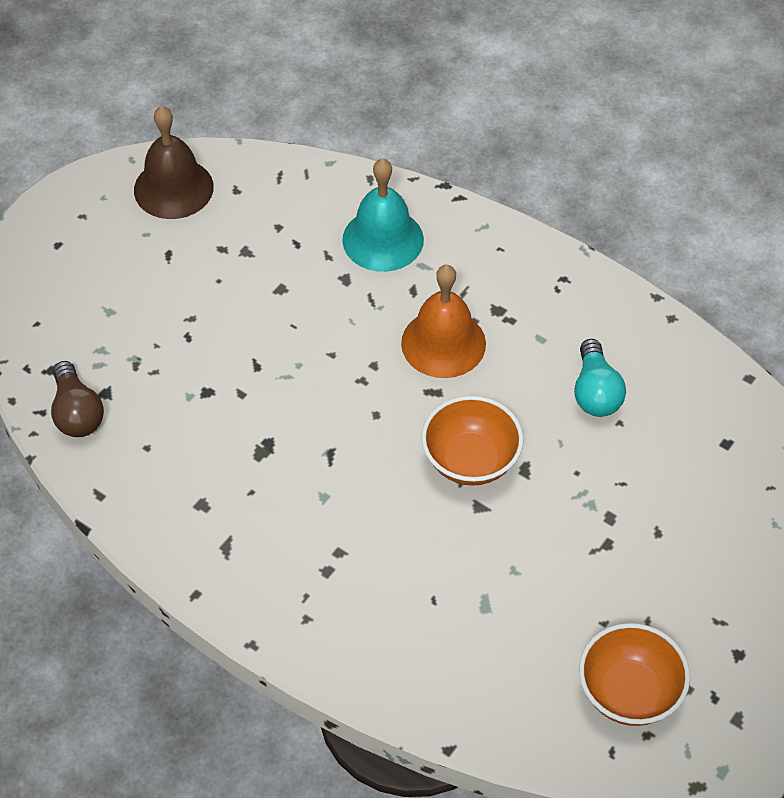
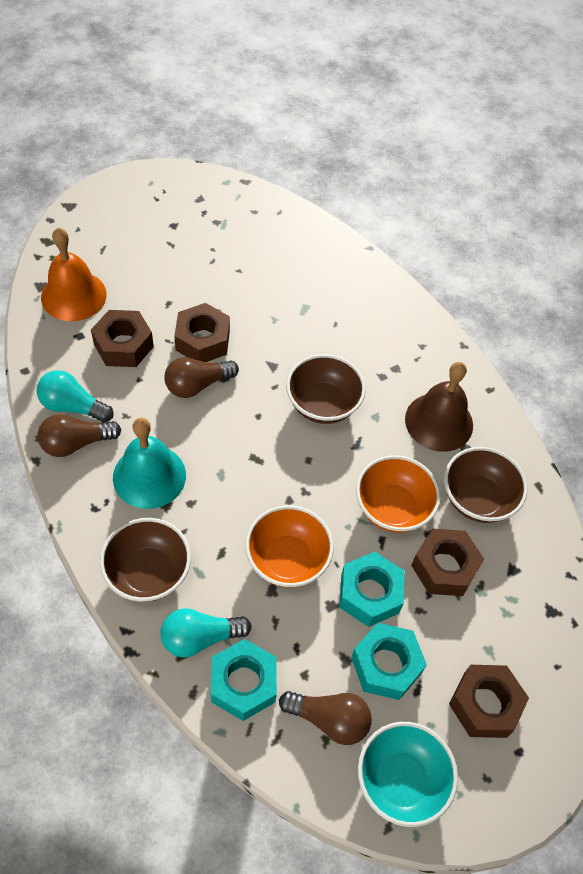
brown bowl: 0 -> 3
brown light bulb: 1 -> 3
brown nut: 0 -> 4
turquoise bowl: 0 -> 1
turquoise light bulb: 1 -> 2
turquoise nut: 0 -> 3

